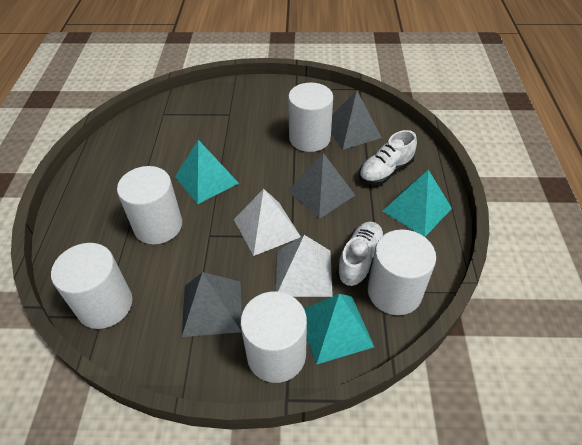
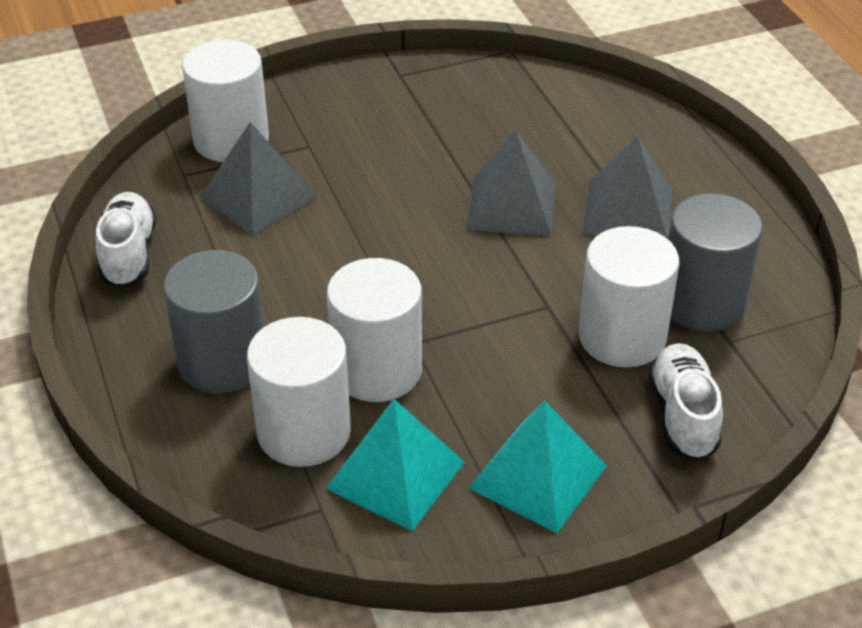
grey cylinder: 0 -> 2
turquoise pyramid: 3 -> 2
white cylinder: 5 -> 4
white pyramid: 2 -> 0

